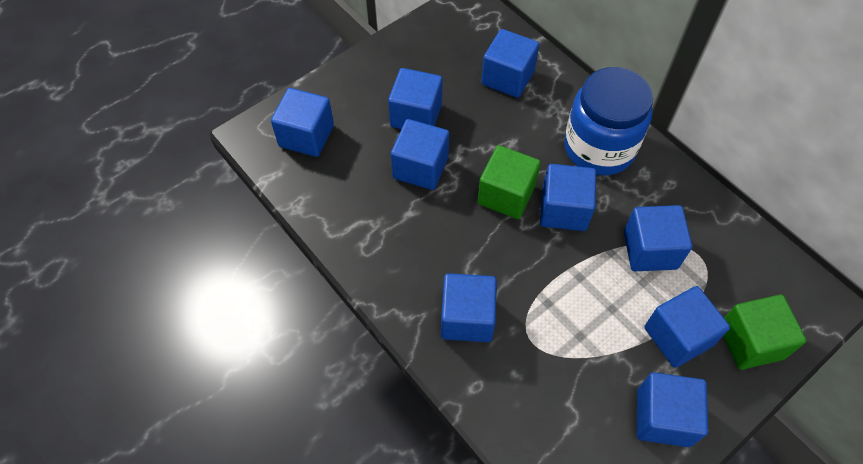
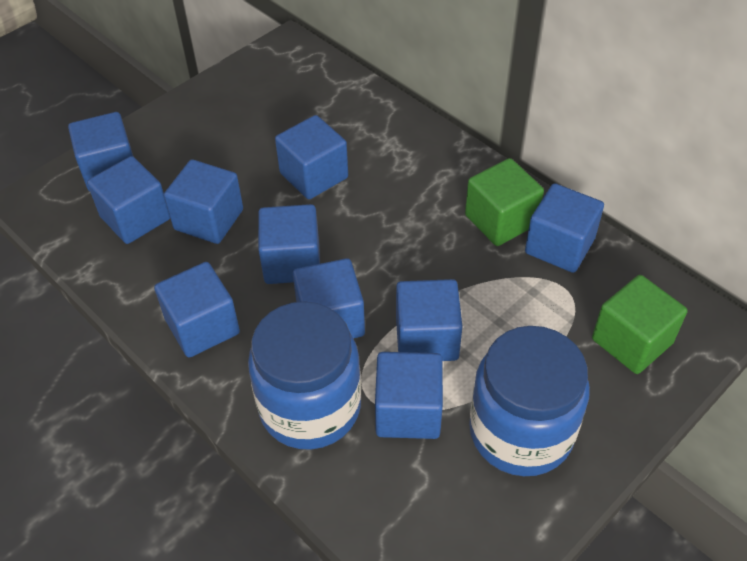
blue cube: 9 -> 10
blue jar: 1 -> 2

